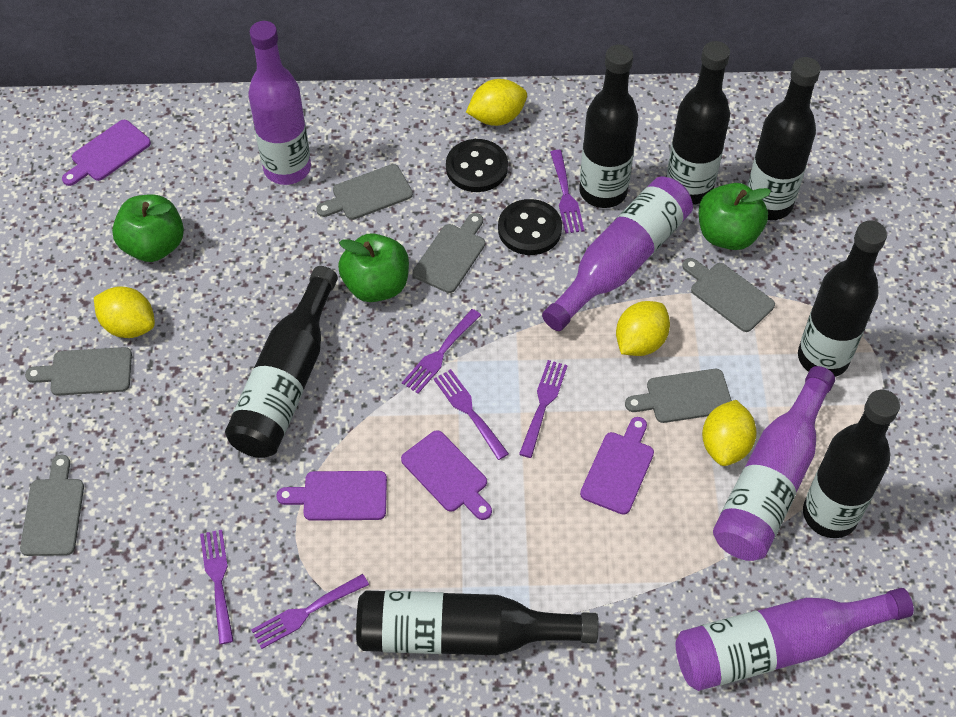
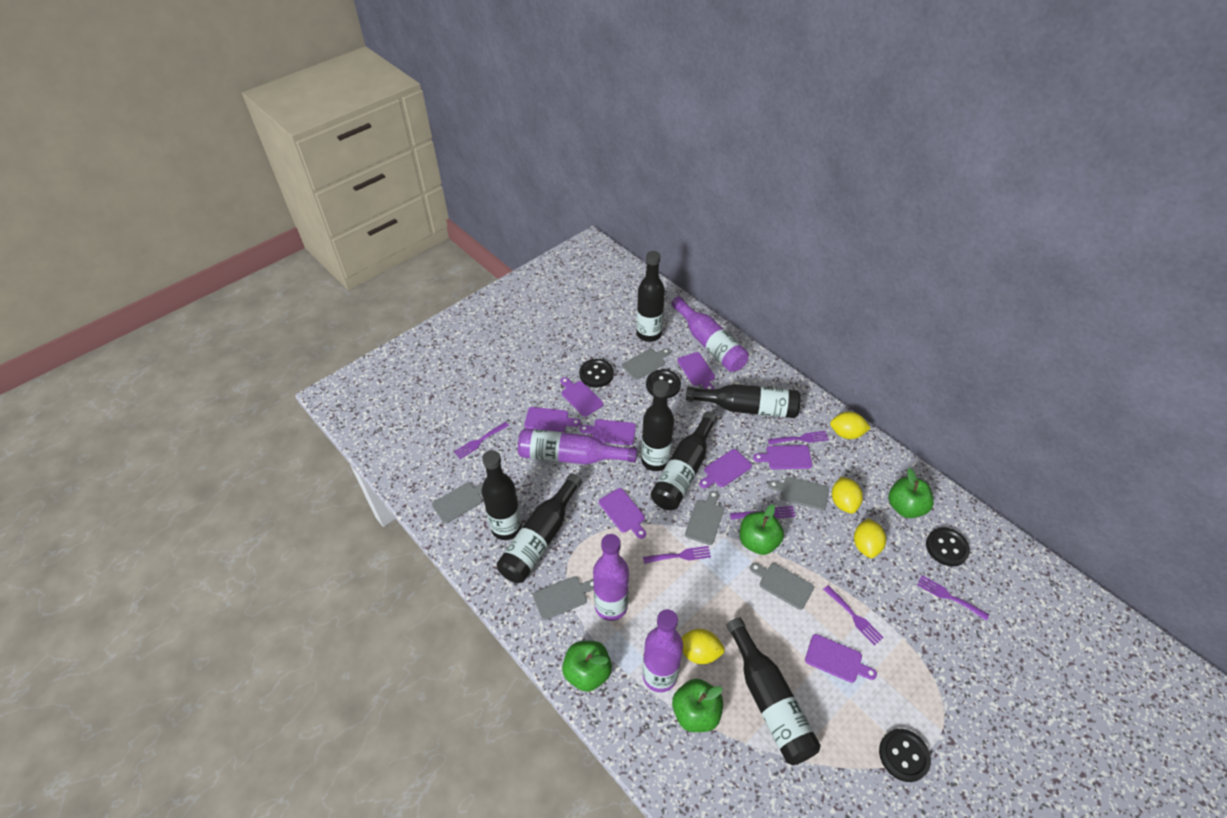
black button: 2 -> 4
green apple: 3 -> 4
purple cutting board: 4 -> 8

